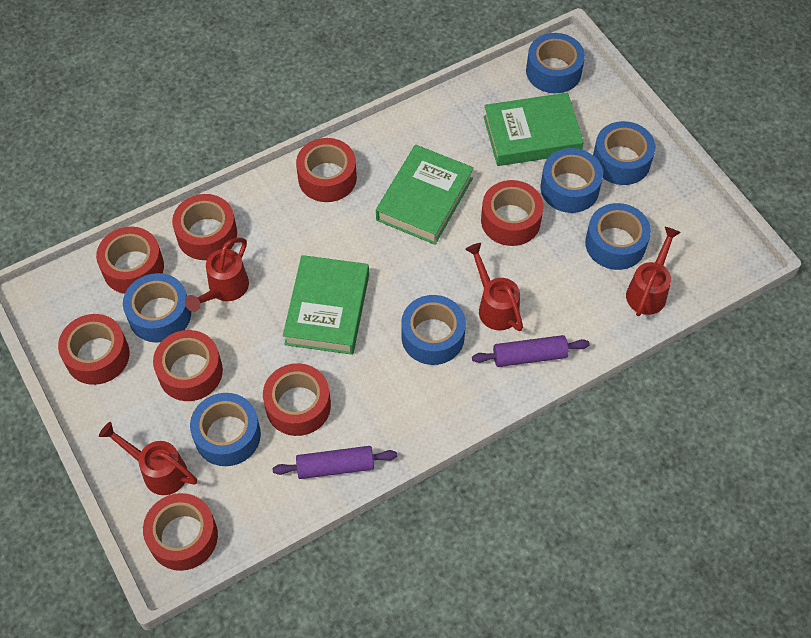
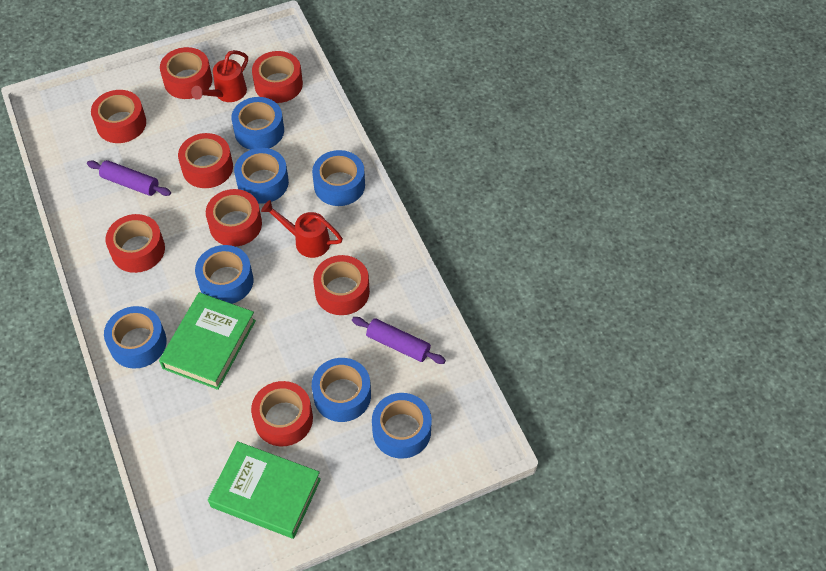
green book: 3 -> 2
red watering can: 4 -> 2

